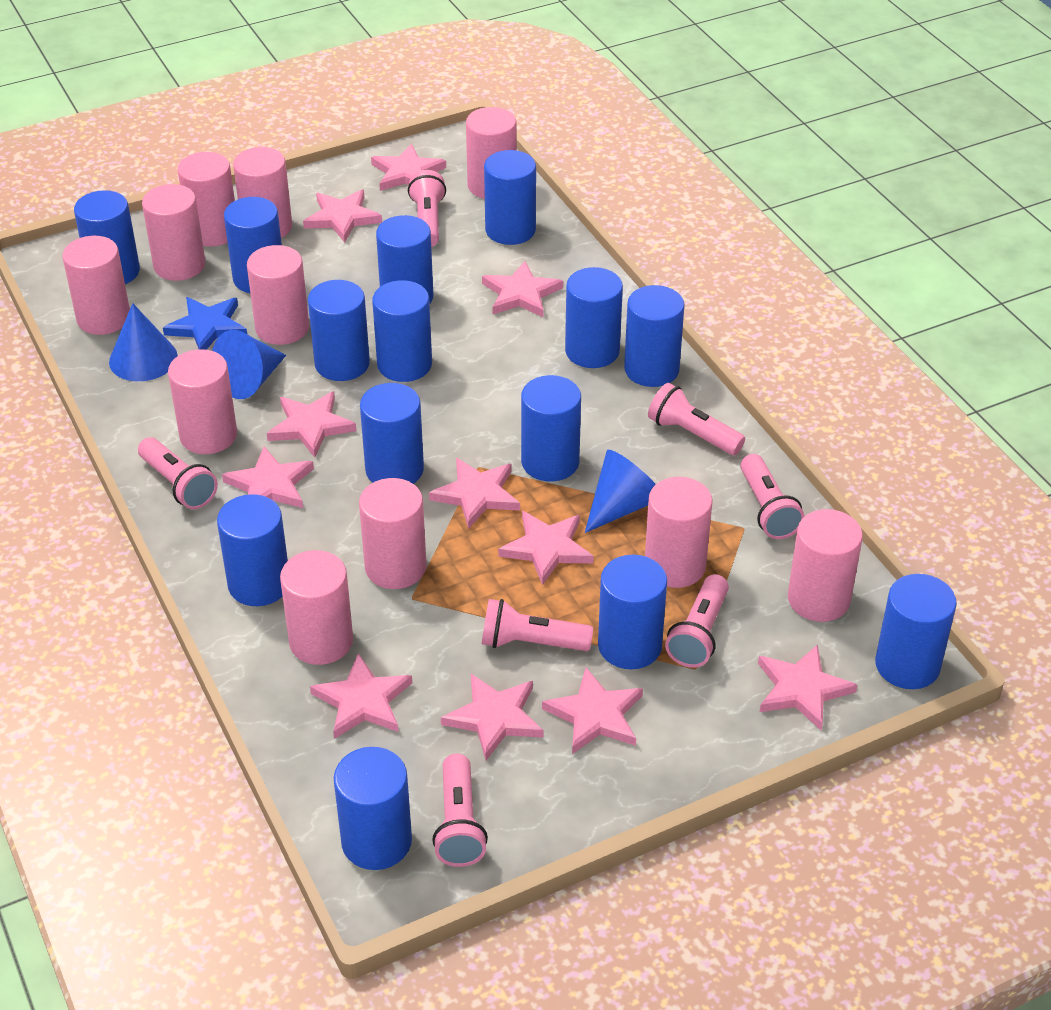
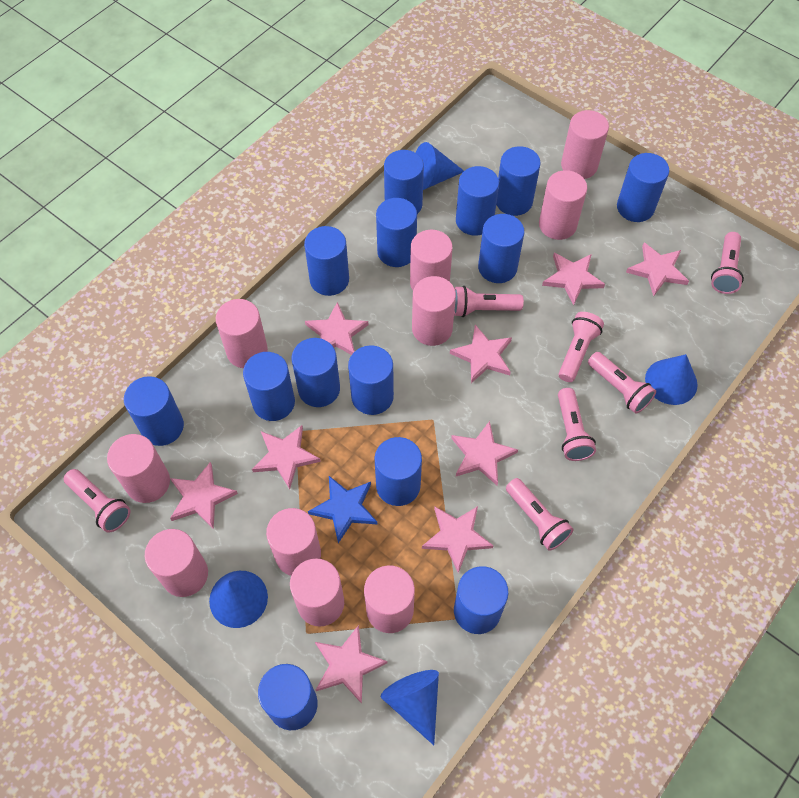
blue cone: 3 -> 4
pink cylinder: 11 -> 10
pink star: 11 -> 9

